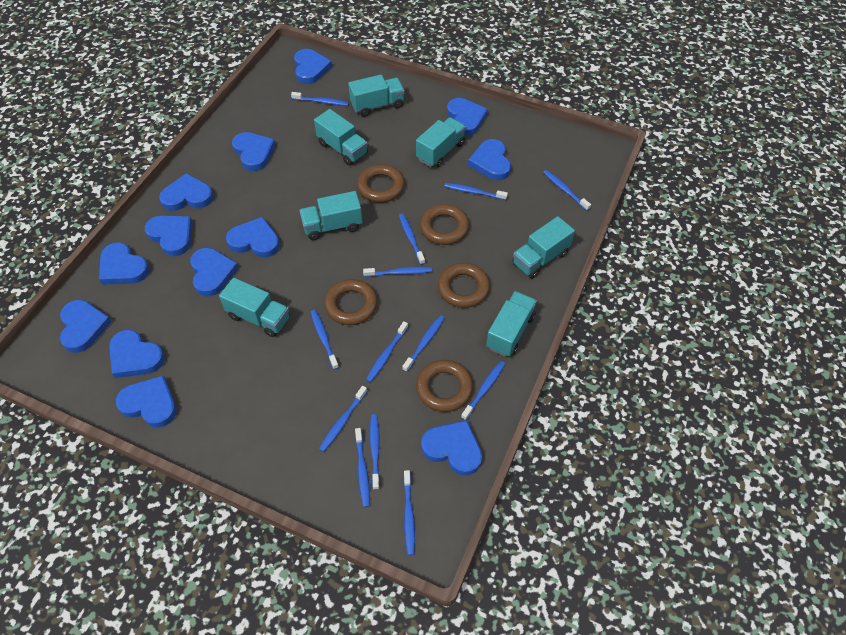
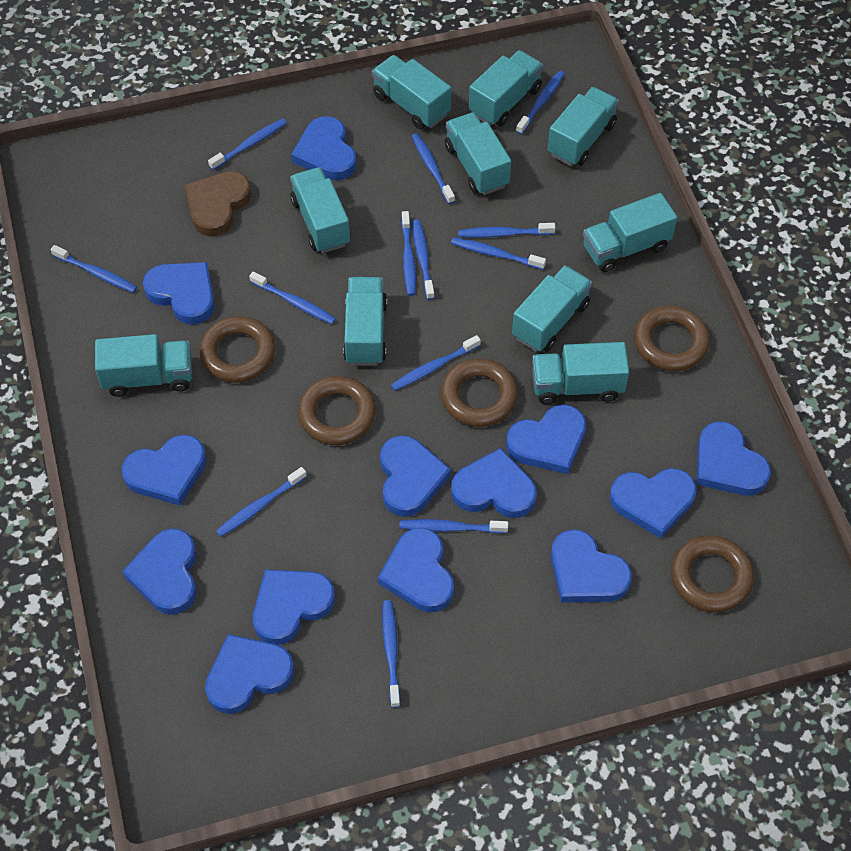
brown heart: 0 -> 1
turquoise truck: 7 -> 10

